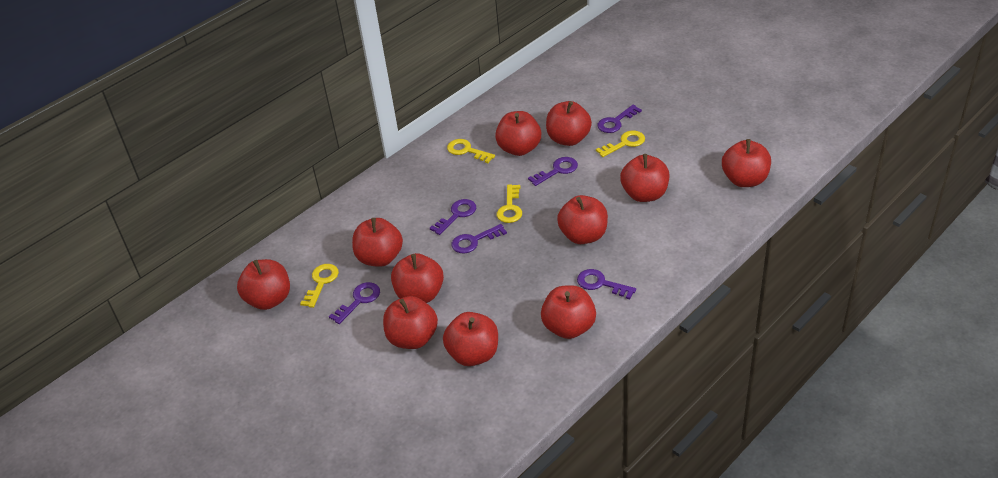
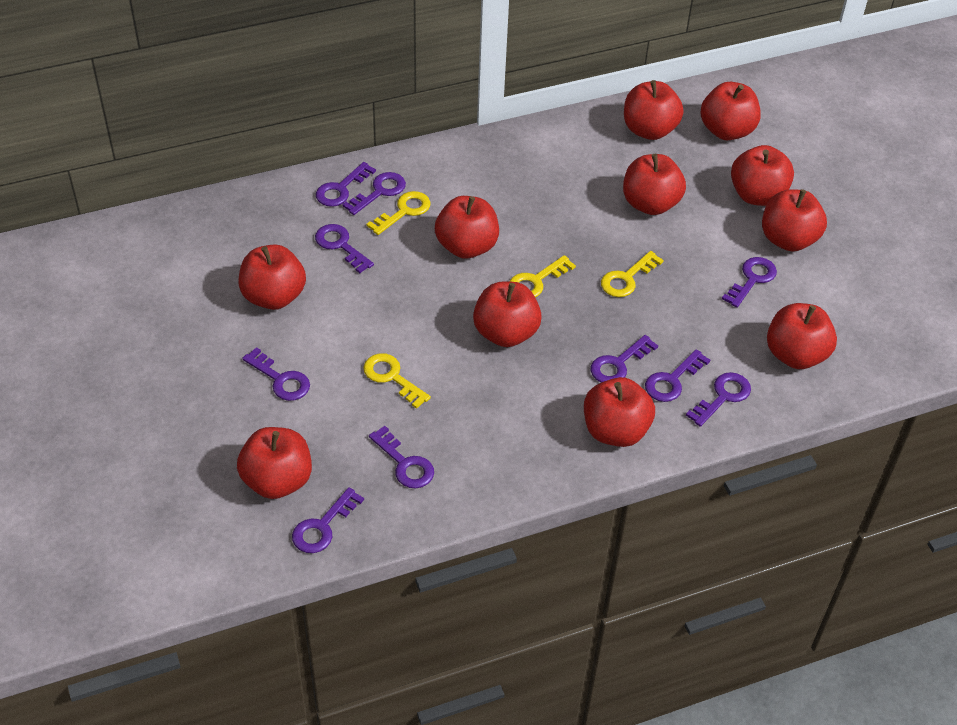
purple key: 6 -> 10

